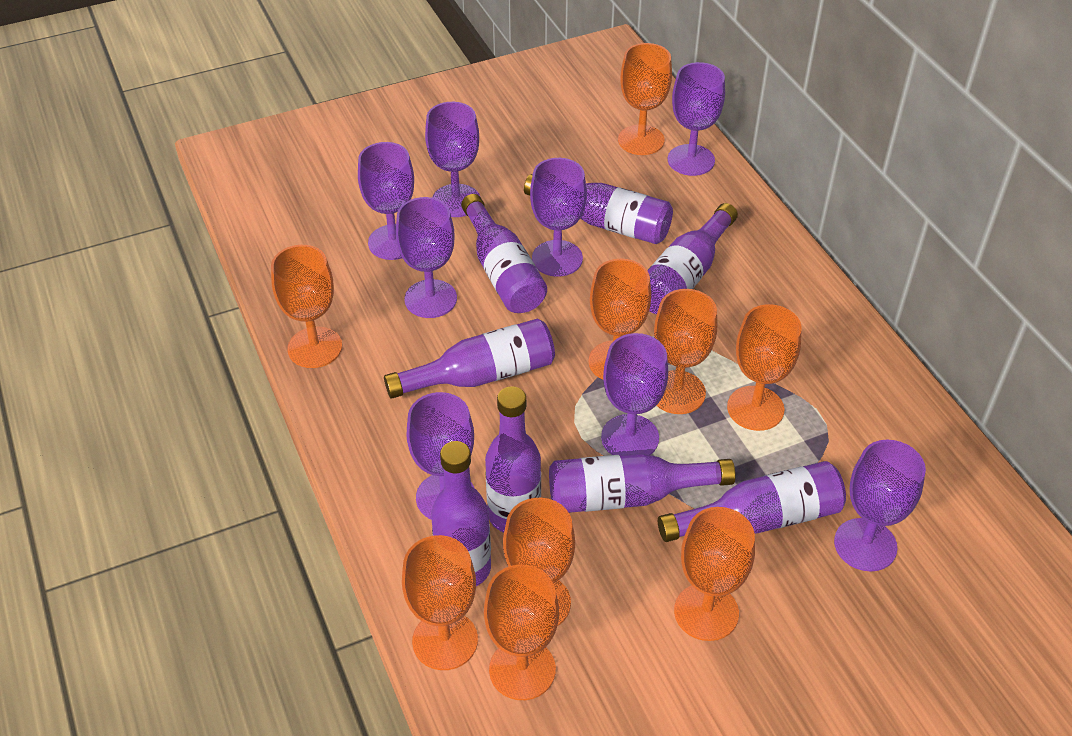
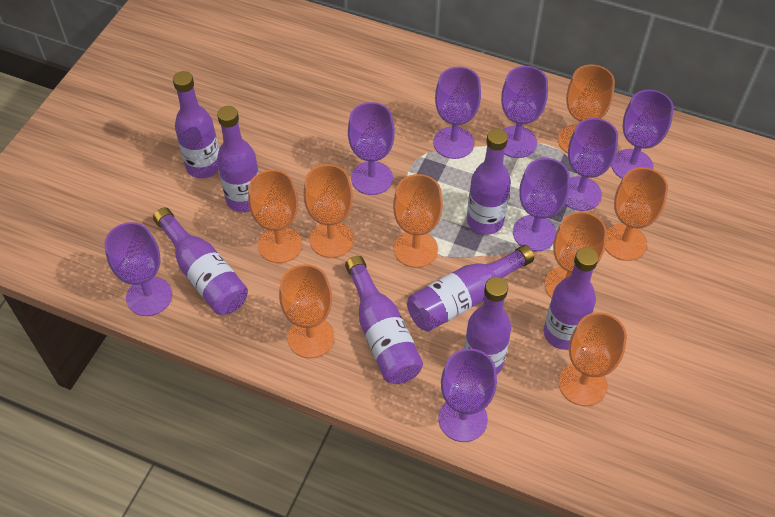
orange goblet: 9 -> 8

